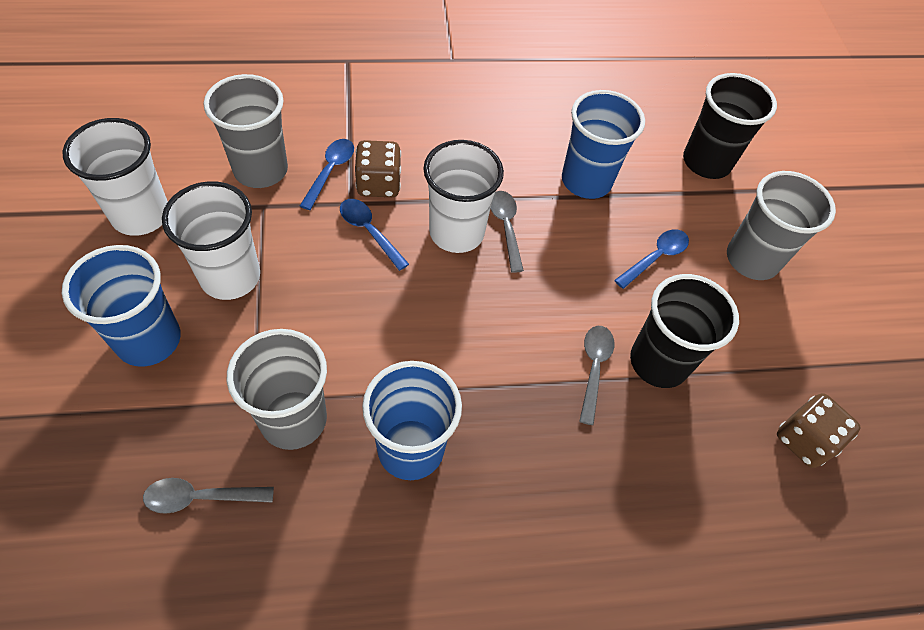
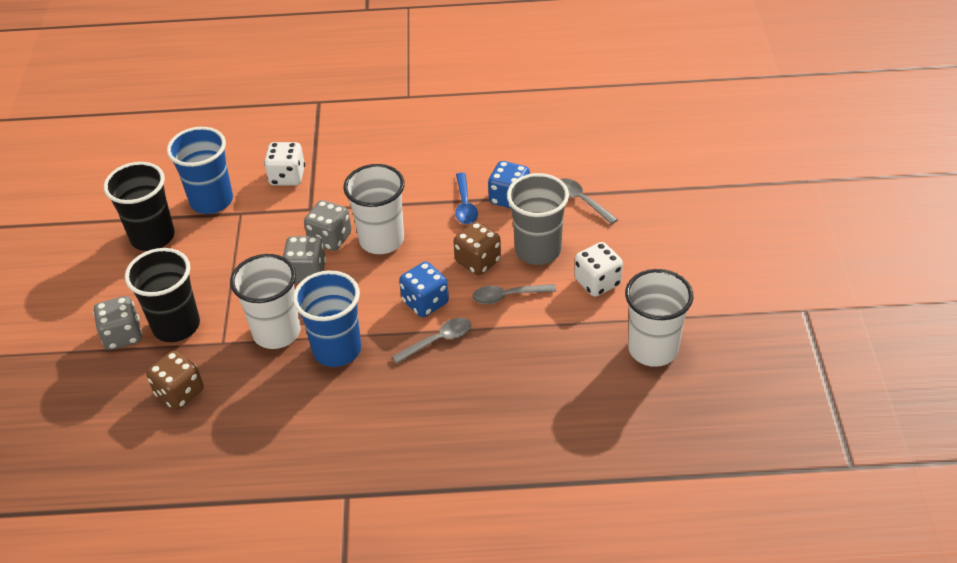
blue cup: 3 -> 2
blue dice: 0 -> 2
blue spoon: 3 -> 1
grey cup: 3 -> 1
grey dice: 0 -> 3
white dice: 0 -> 2

